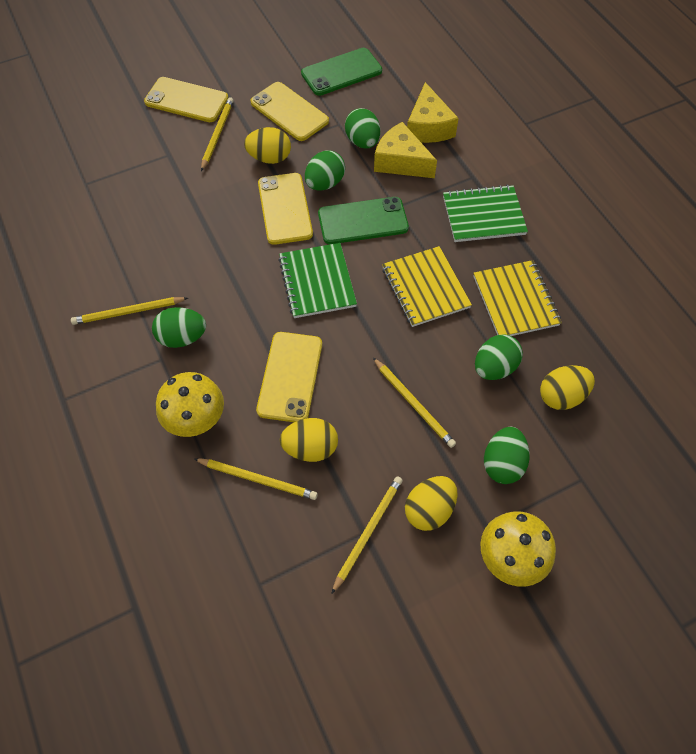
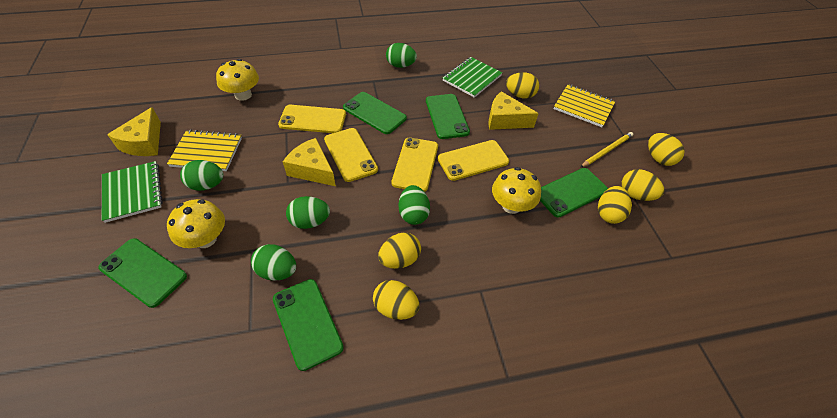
green phone: 2 -> 5
yellow cheese: 2 -> 3
yellow egg: 4 -> 6
yellow mushroom: 2 -> 3
yellow pencil: 5 -> 1

